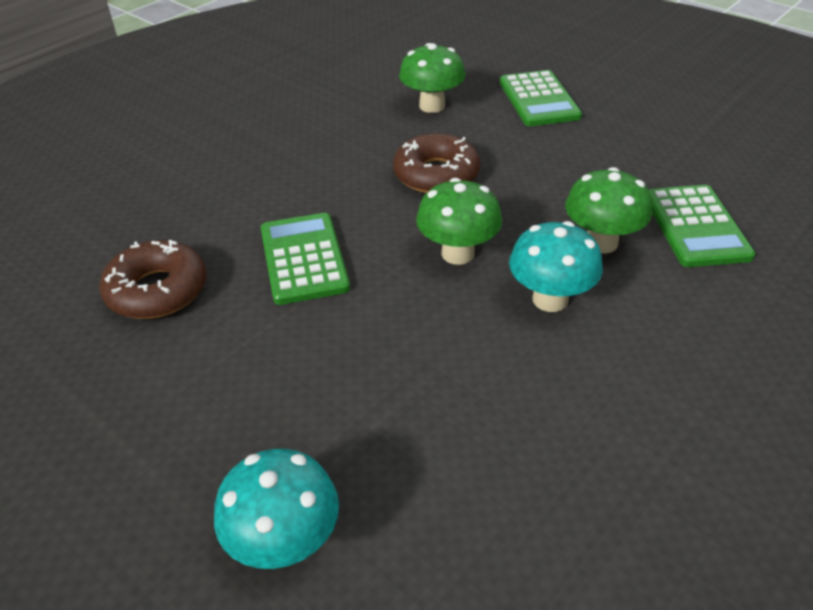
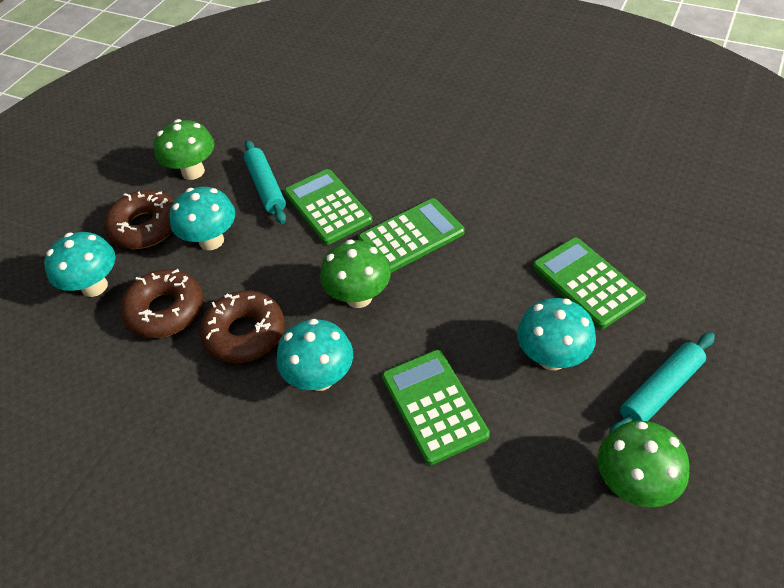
brown donut: 2 -> 3
green calculator: 3 -> 4
turquoise mushroom: 2 -> 4
turquoise rolling pin: 0 -> 2

